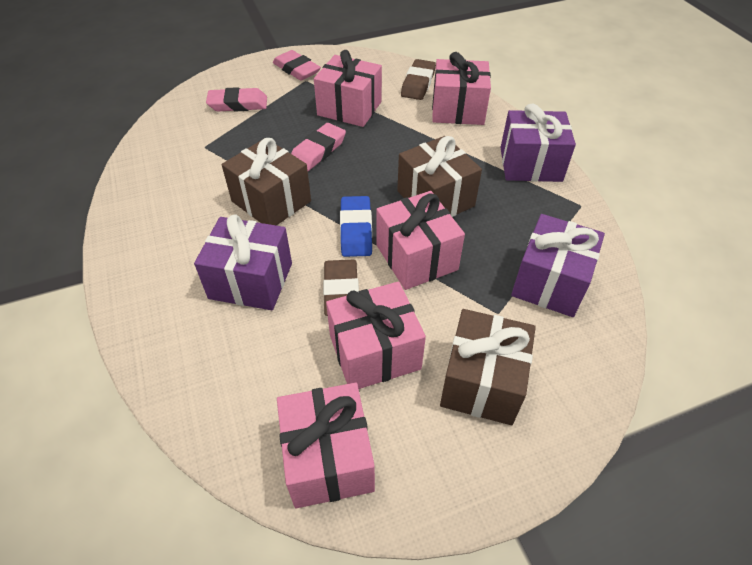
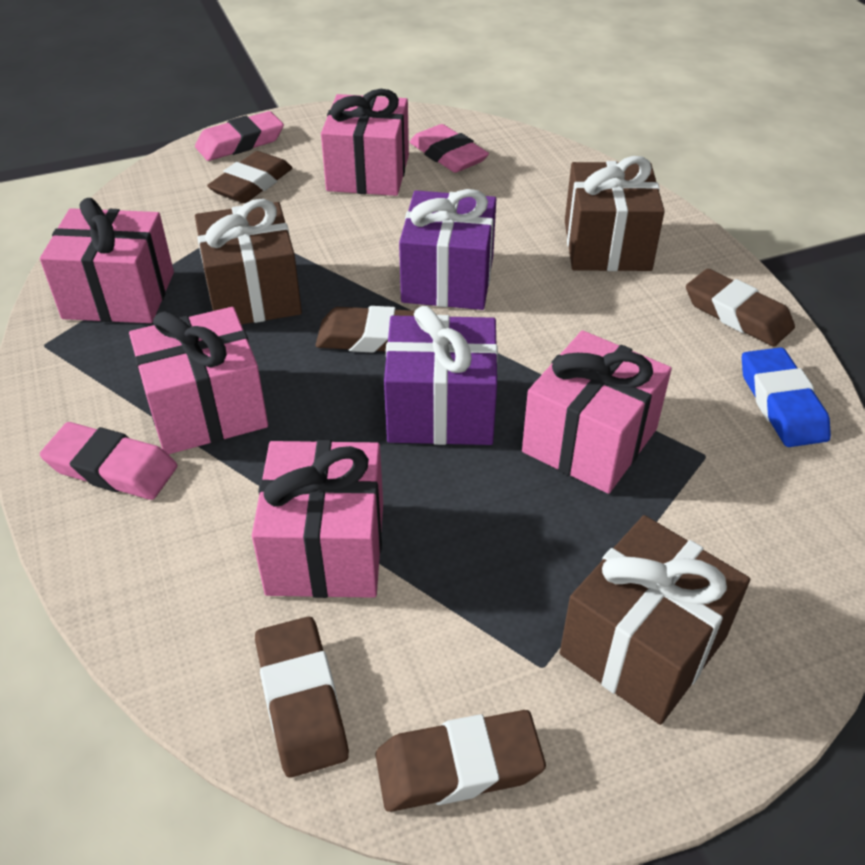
brown eraser: 2 -> 5
purple gift: 3 -> 2

